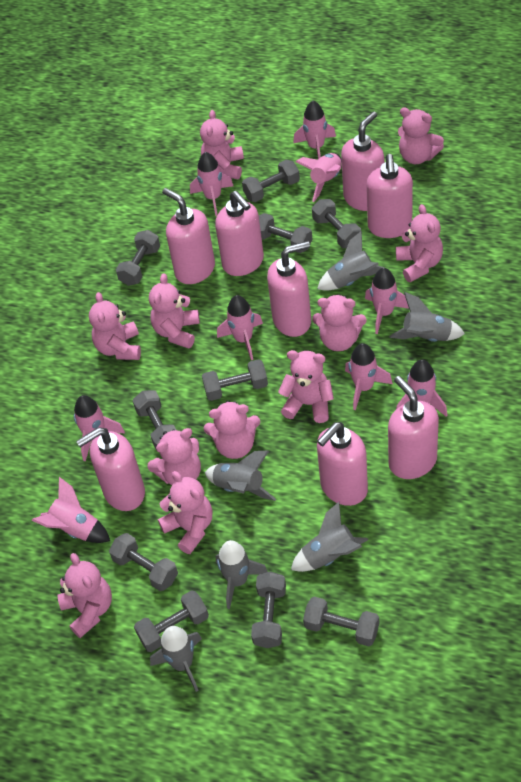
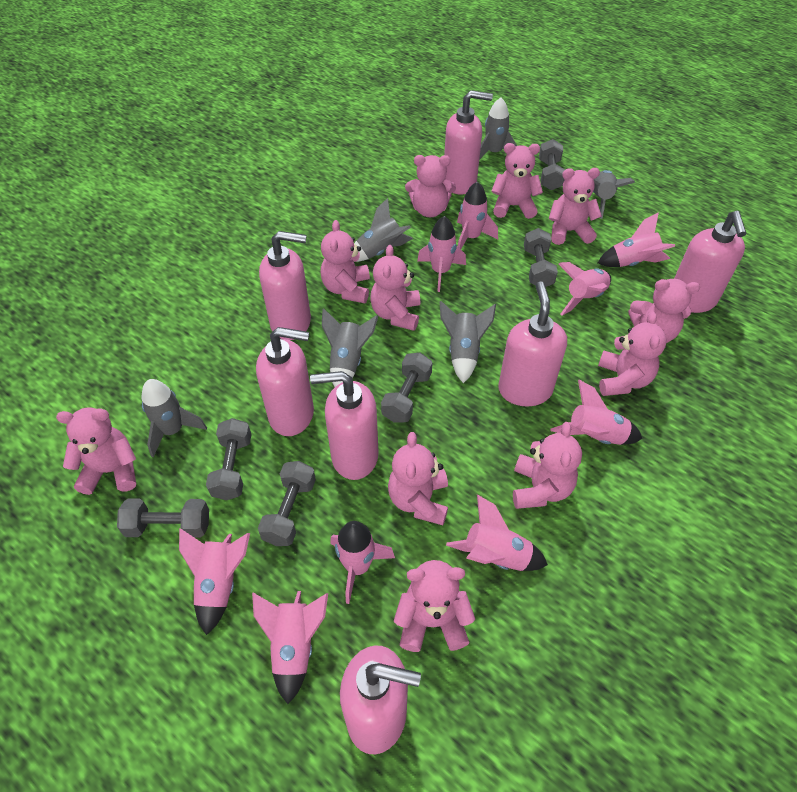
grey dumbbell: 10 -> 6
pink soap dispenser: 8 -> 7

